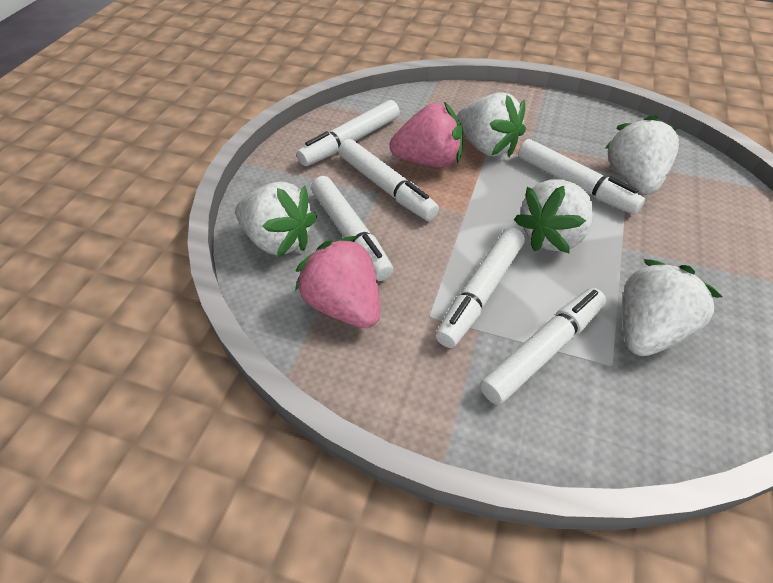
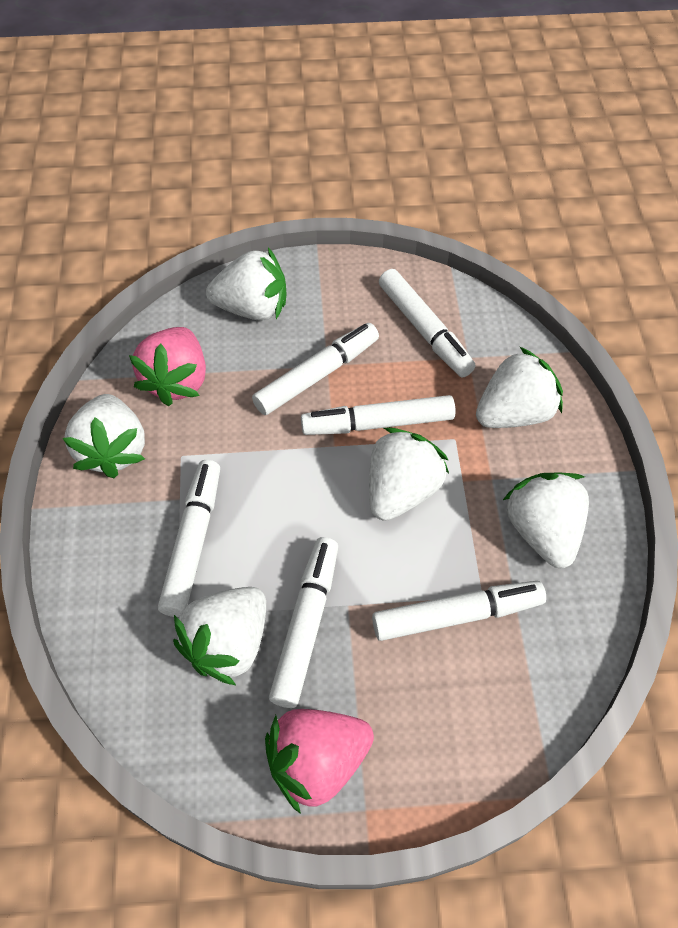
white strawberry: 5 -> 6

